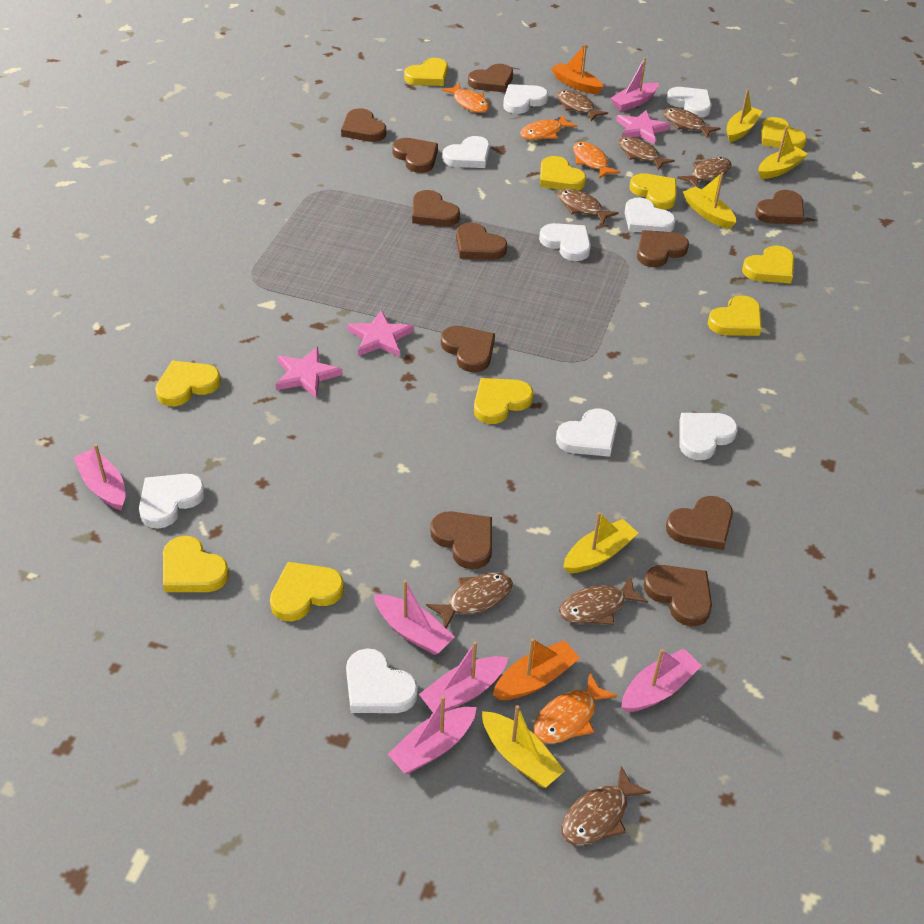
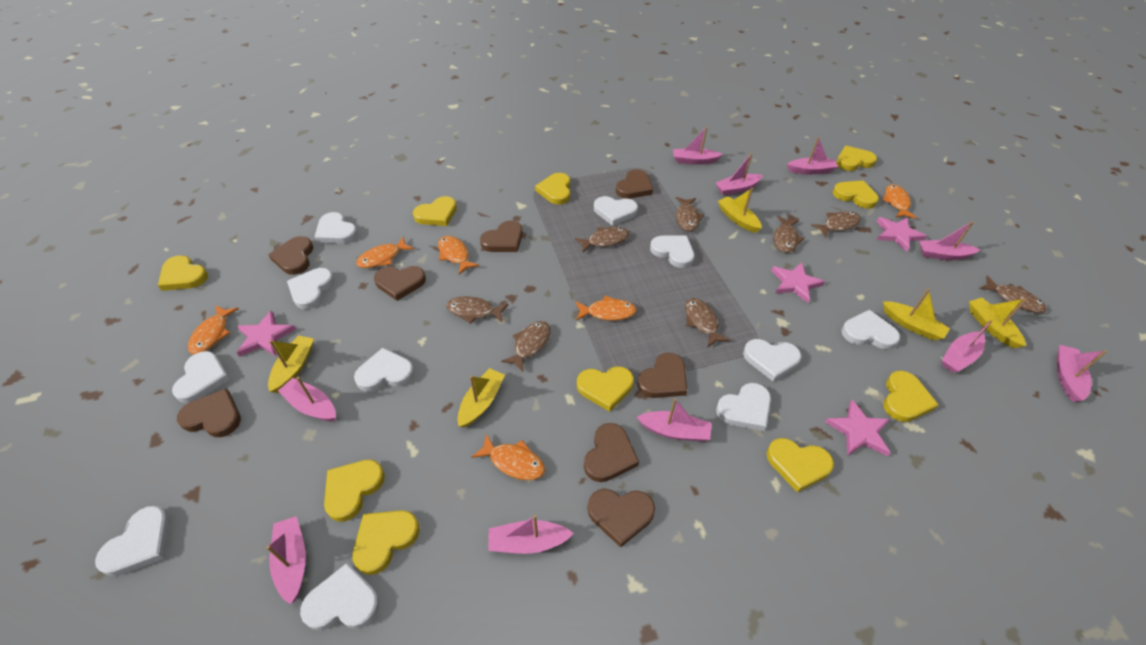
brown heart: 11 -> 8
orange boat: 2 -> 0
orange fish: 4 -> 6
pink boat: 6 -> 10
pink star: 3 -> 4
white heart: 9 -> 11

